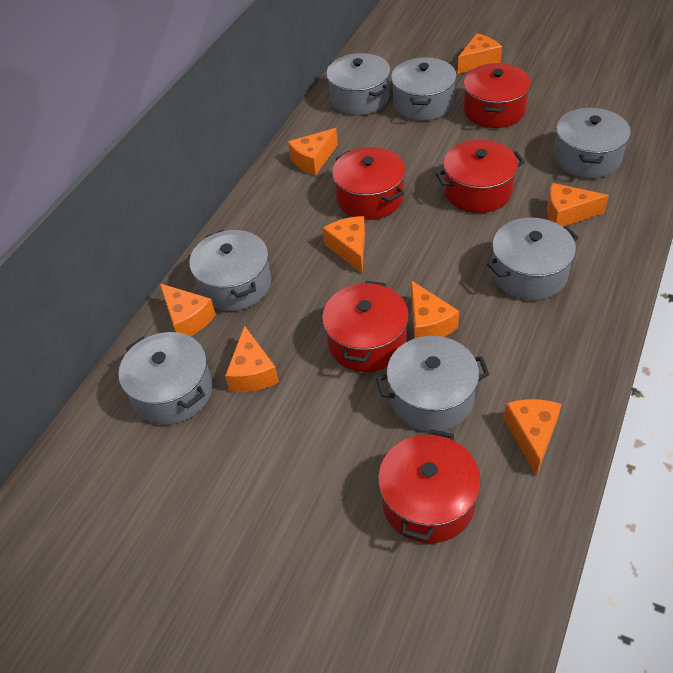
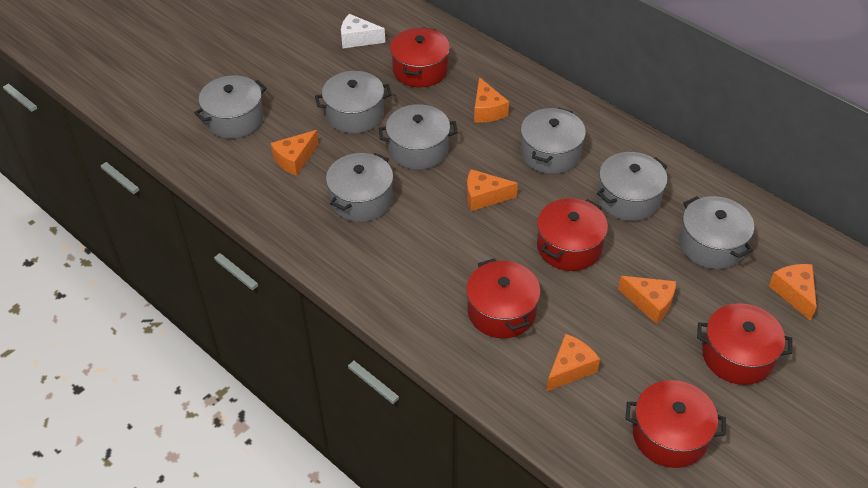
orange cheese: 8 -> 6
white cheese: 0 -> 1

